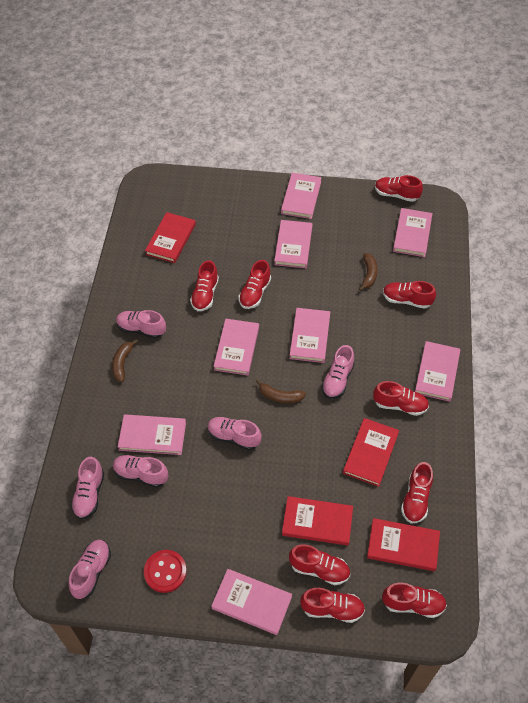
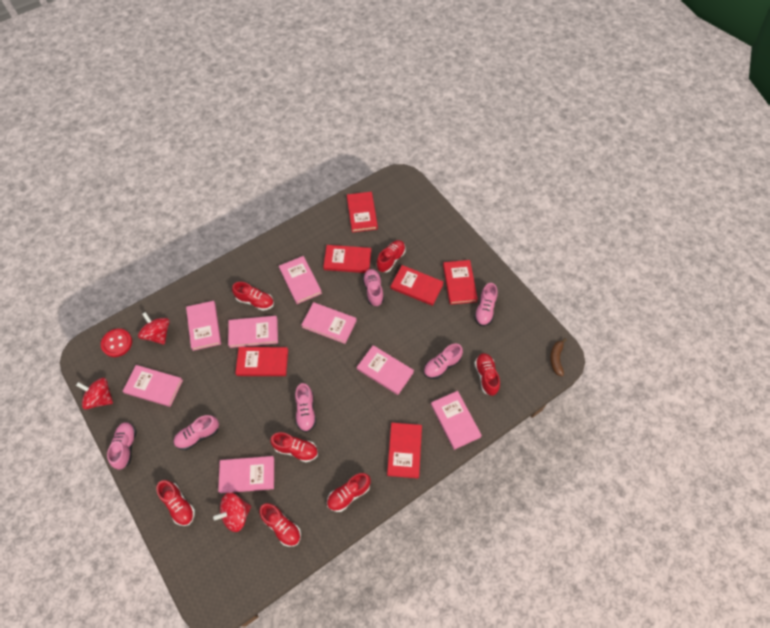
brown banana: 3 -> 1
red book: 4 -> 6
red shoe: 9 -> 7
red spinning top: 0 -> 3

